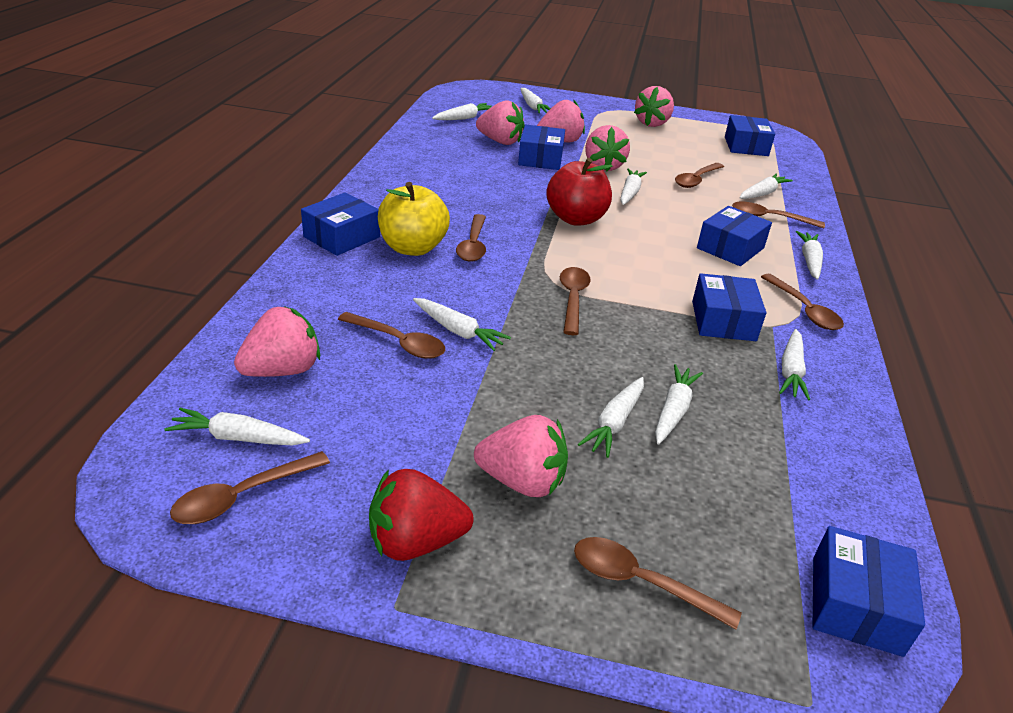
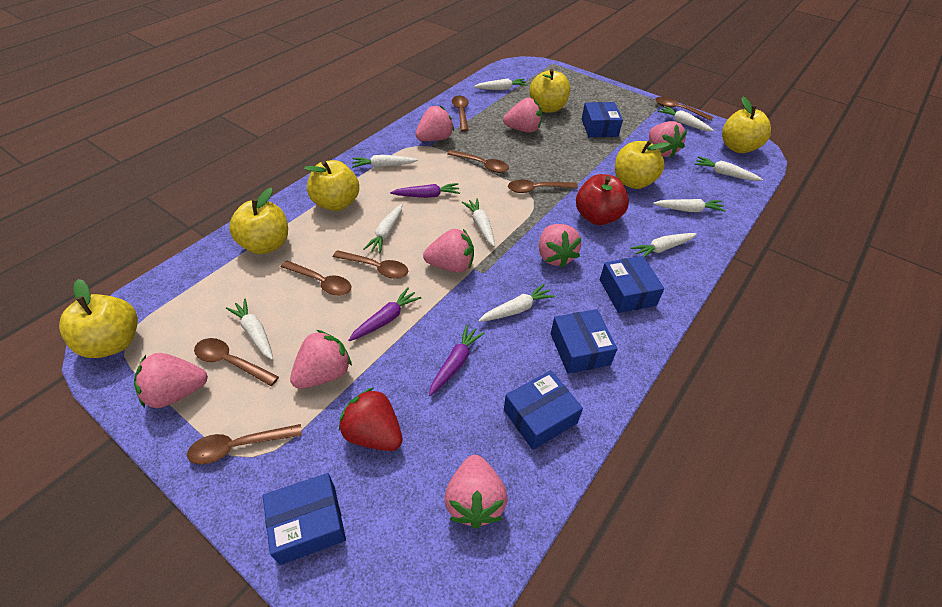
blue box: 6 -> 5
pink strawberry: 6 -> 8
purple carrot: 0 -> 3
yellow apple: 1 -> 6

